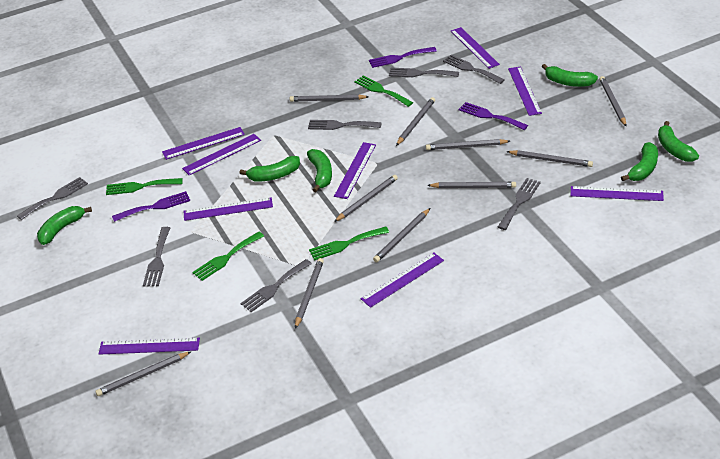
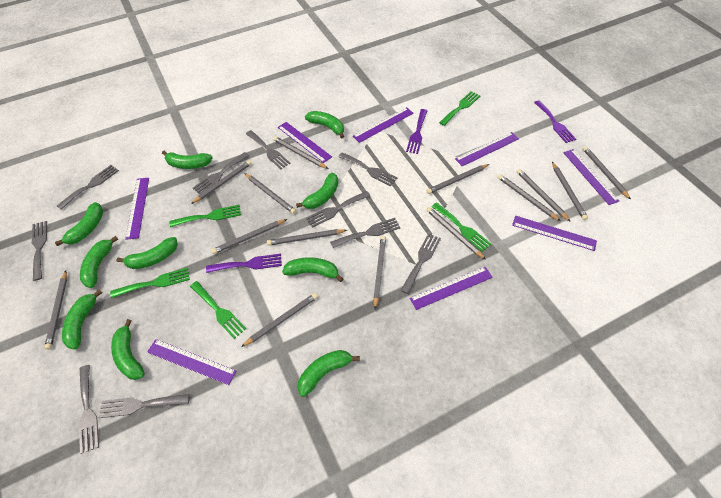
green banana: 6 -> 10
green fork: 4 -> 5
grey fork: 7 -> 10
grey pencil: 10 -> 14
purple ruler: 9 -> 8

